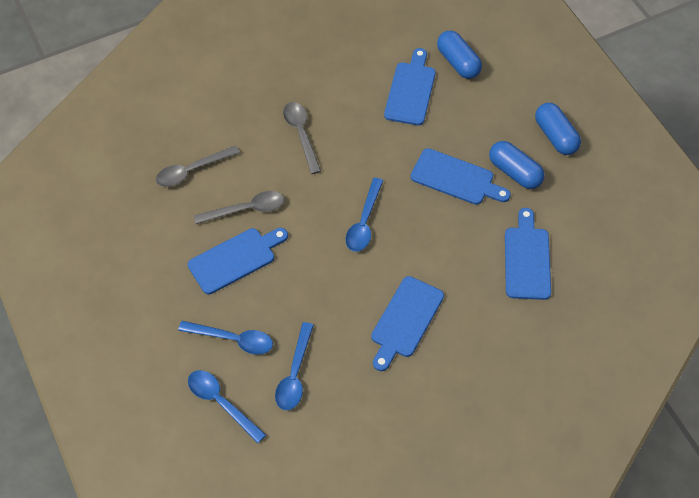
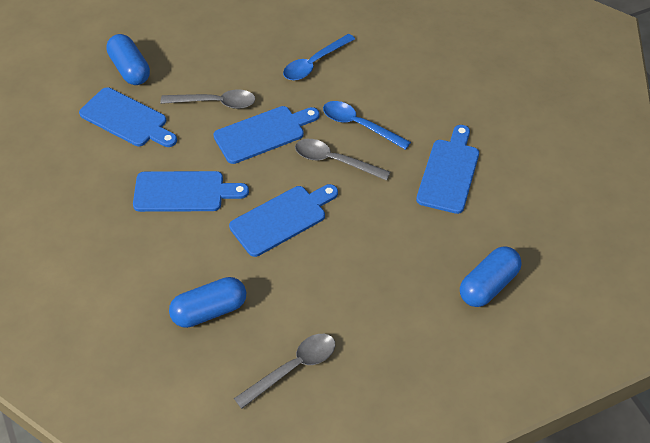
blue spoon: 4 -> 2

